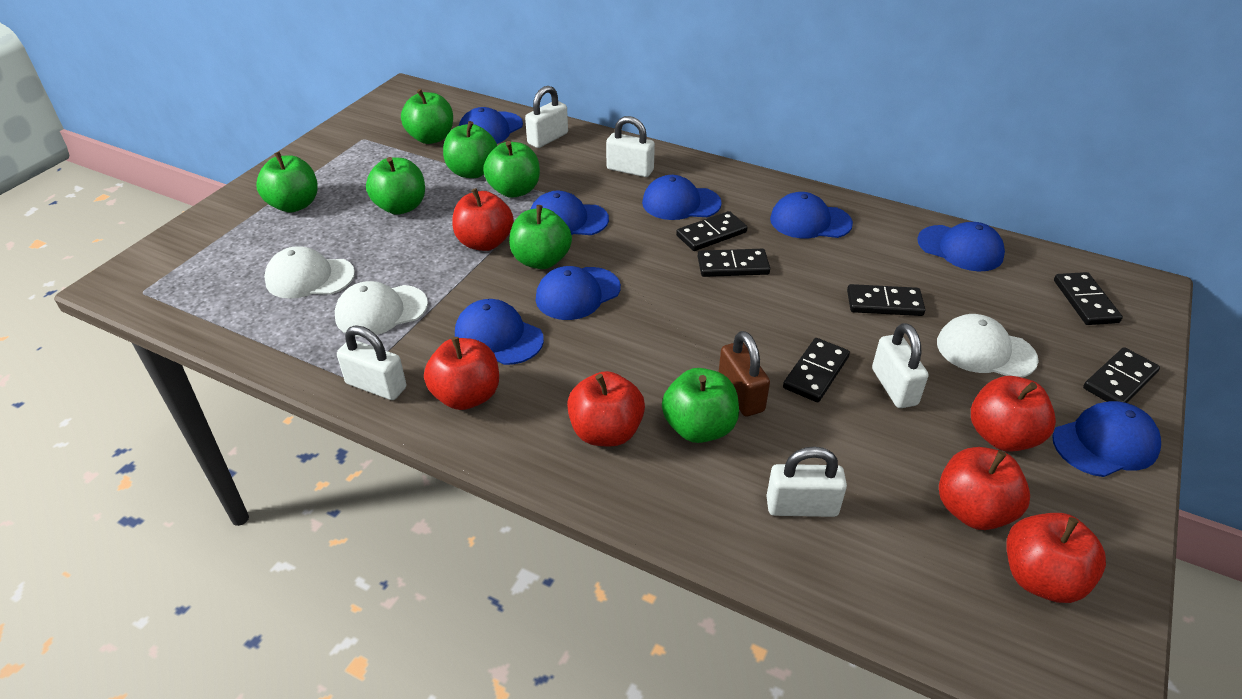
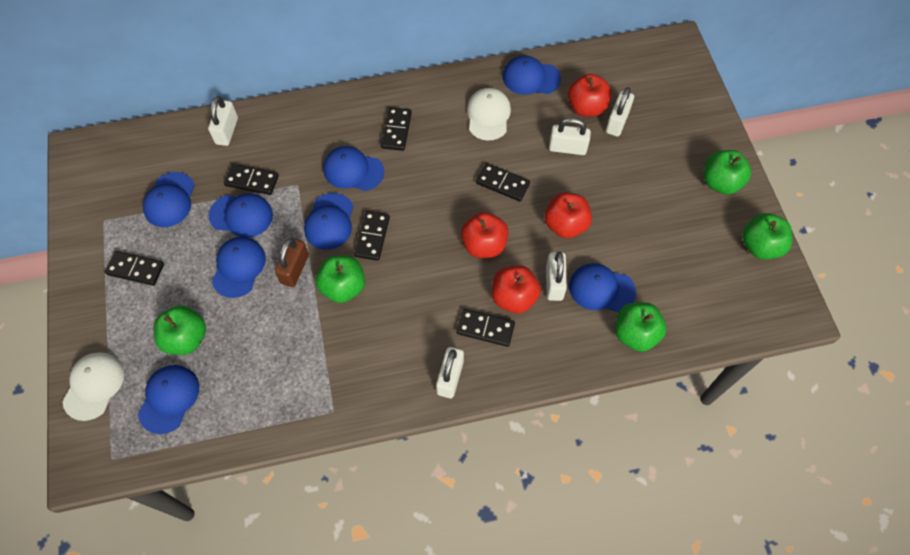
green apple: 7 -> 5
red apple: 6 -> 4
white cap: 3 -> 2

